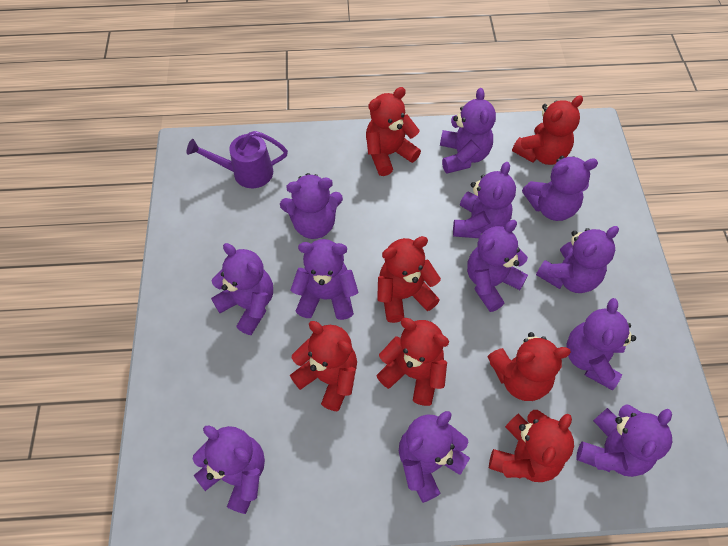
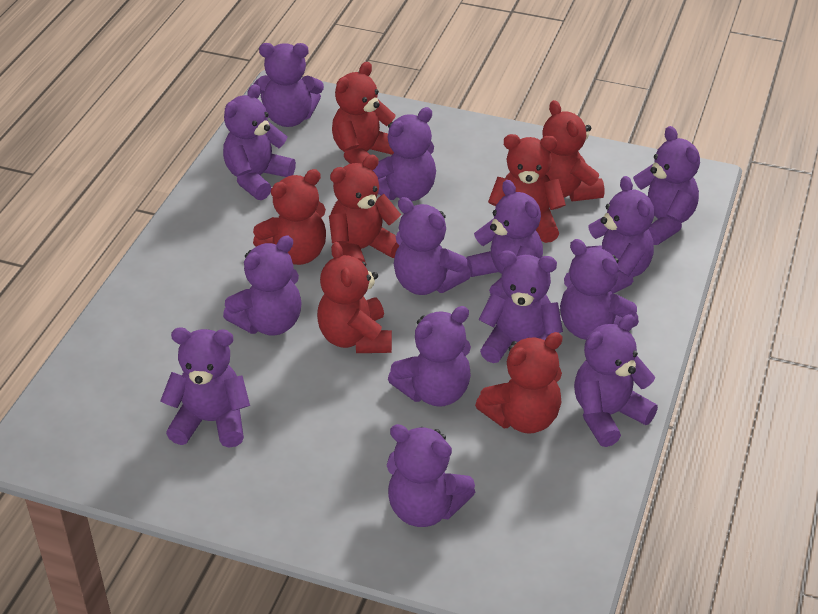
purple teddy bear: 12 -> 14
purple watering can: 1 -> 0

